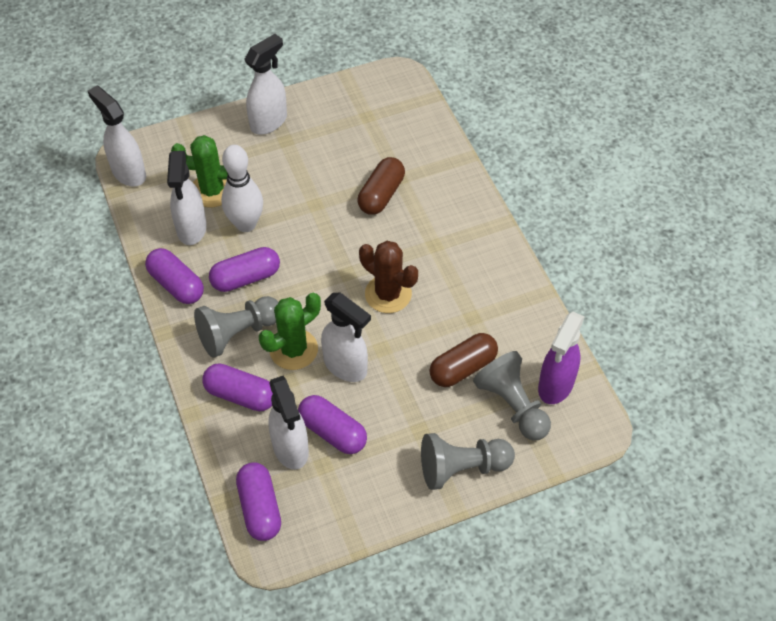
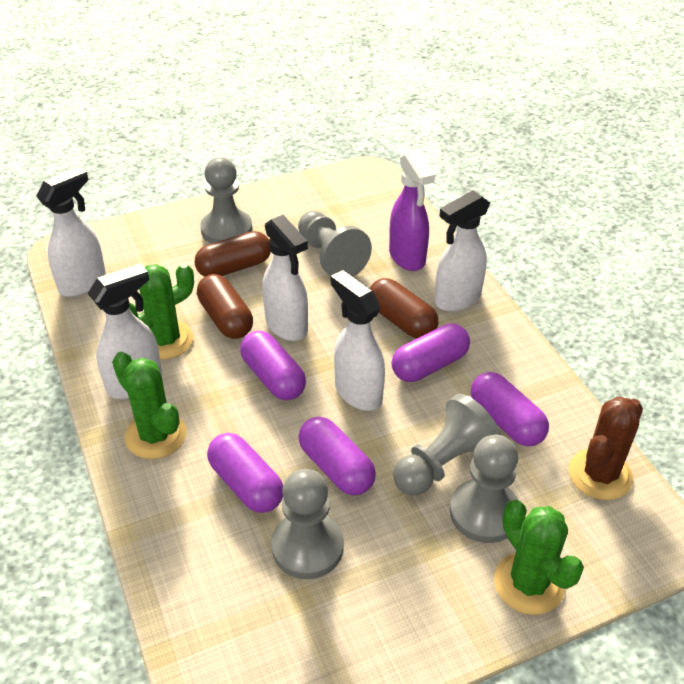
brown capsule: 2 -> 3
green cactus: 2 -> 3
grey pawn: 3 -> 5
white bowling pin: 1 -> 0

